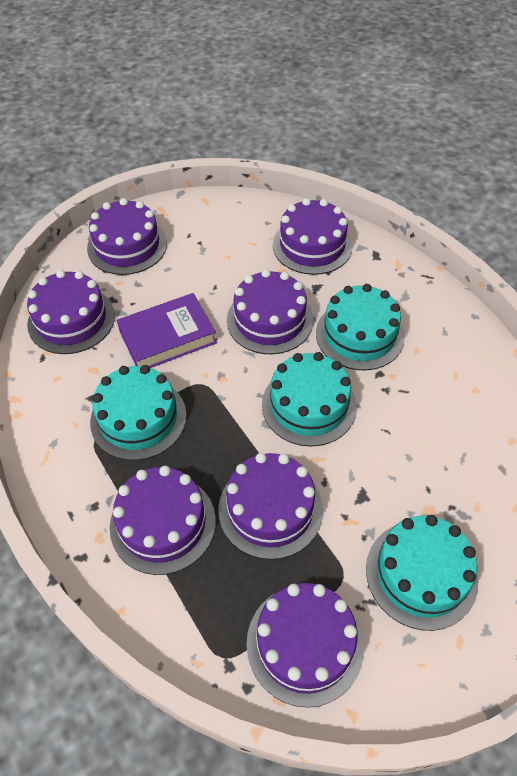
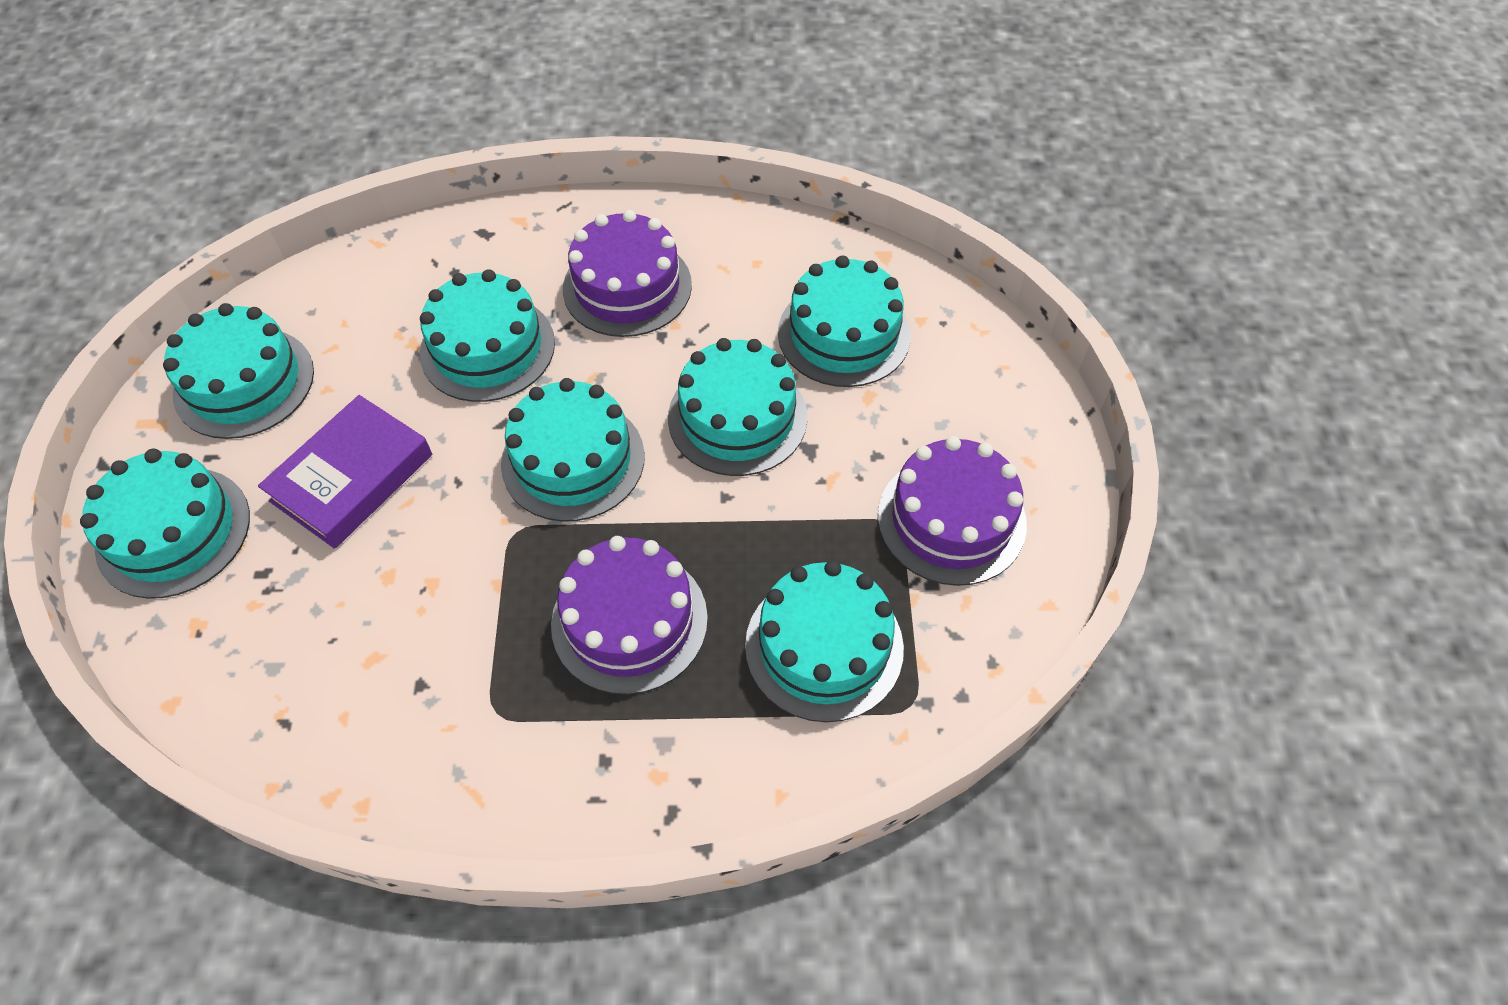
purple cake: 7 -> 3
turquoise cake: 4 -> 7

